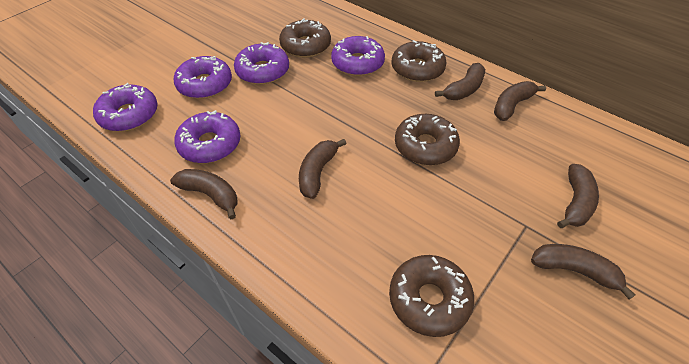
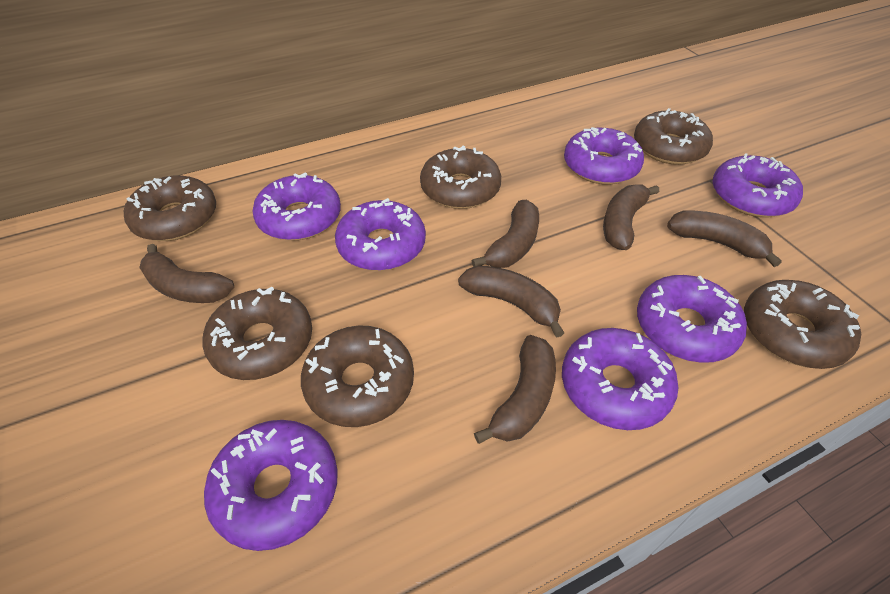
brown donut: 4 -> 6
purple donut: 5 -> 7

